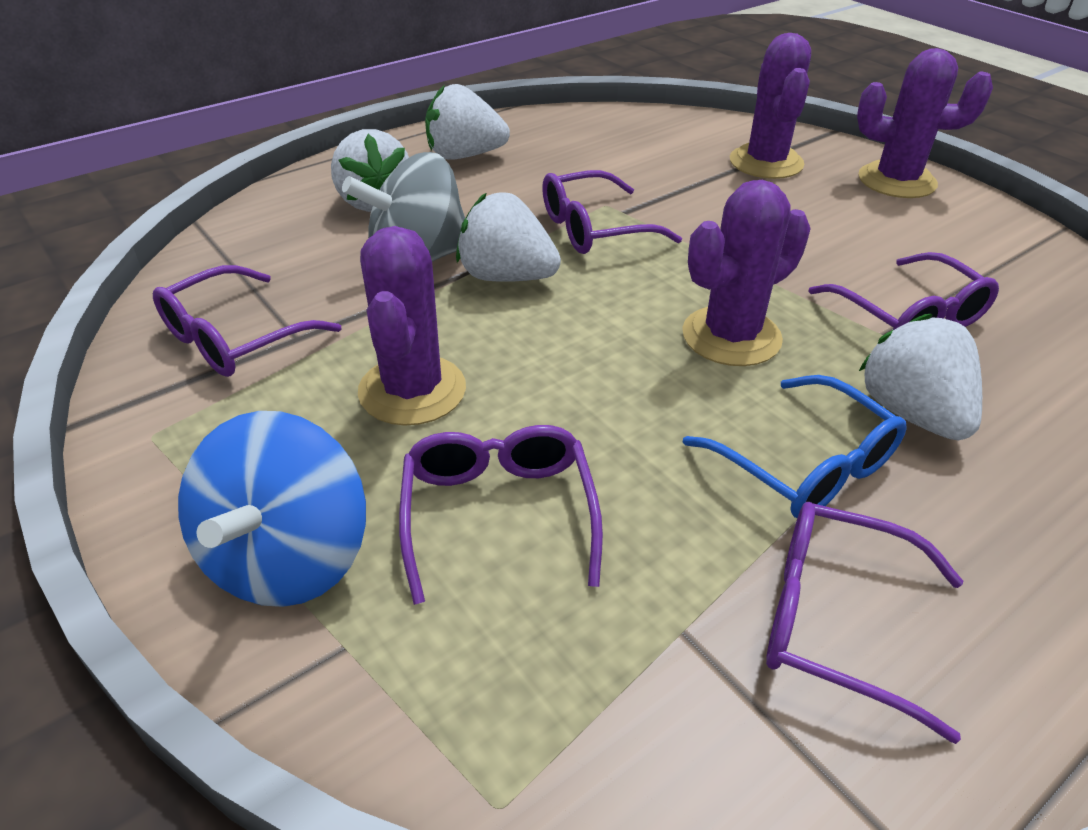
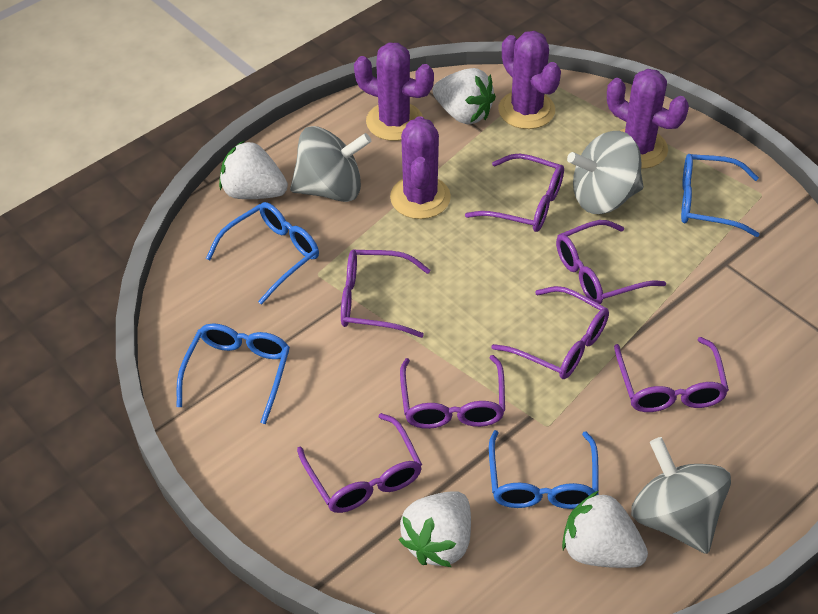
blue glasses: 1 -> 4
blue spinning top: 1 -> 0
grey spinning top: 1 -> 3
purple glasses: 5 -> 7

